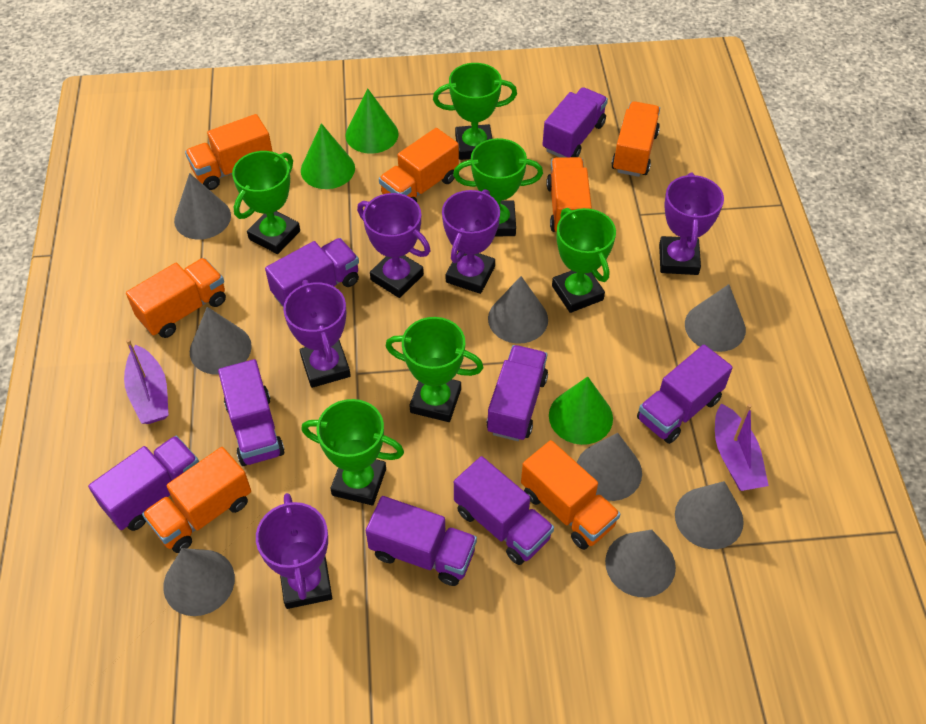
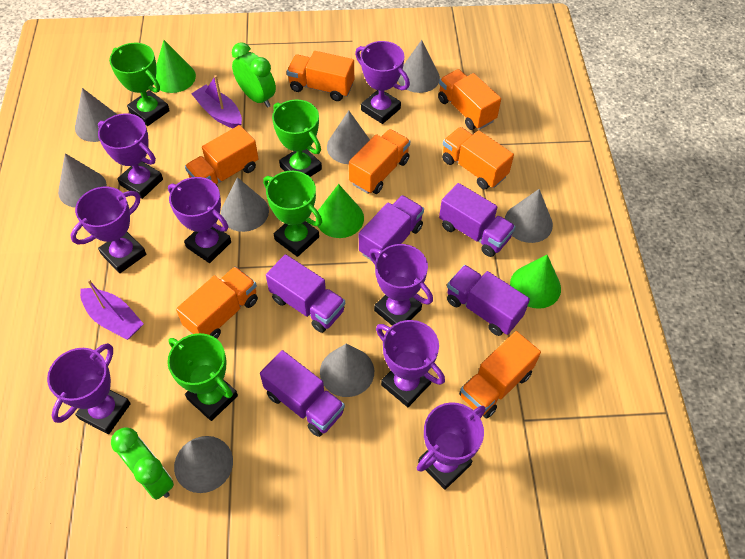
green clock: 0 -> 2
green trophy: 6 -> 4
purple trophy: 5 -> 8
purple truck: 8 -> 5

